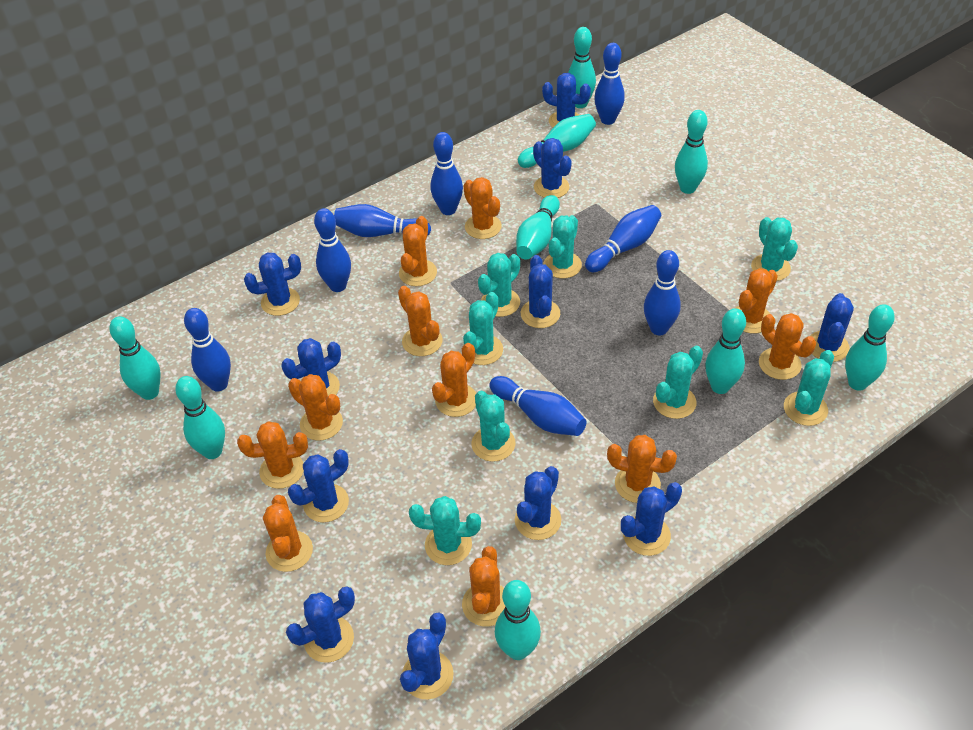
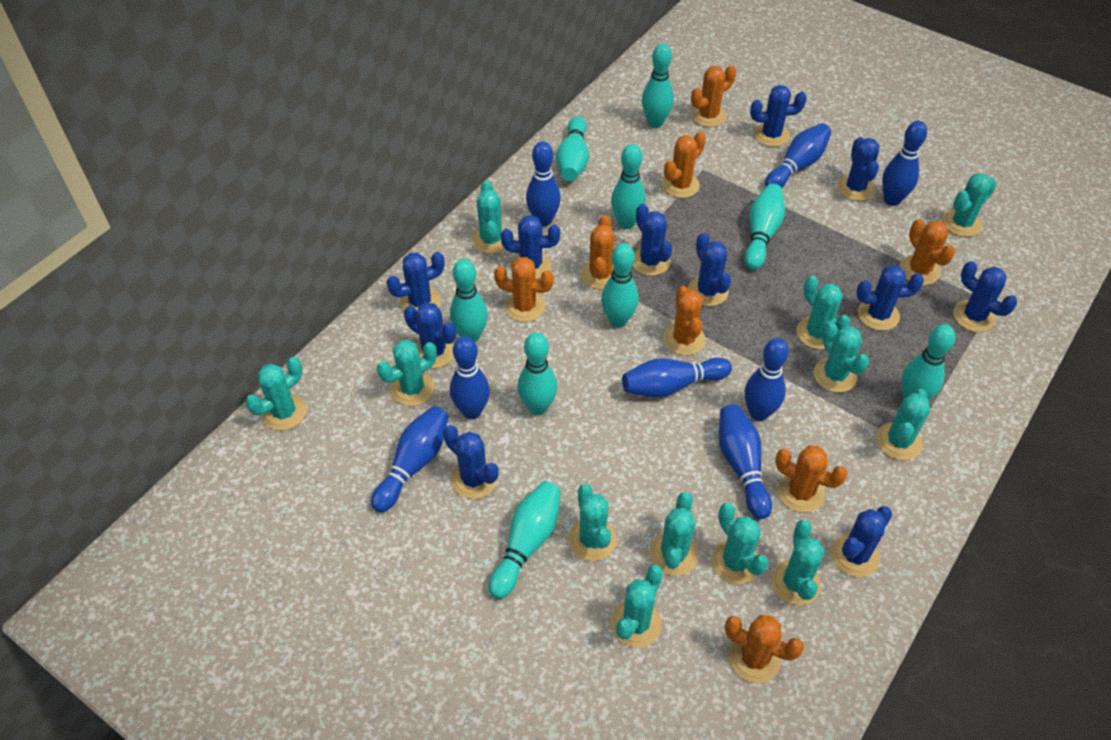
orange cactus: 11 -> 8
turquoise cactus: 8 -> 12

